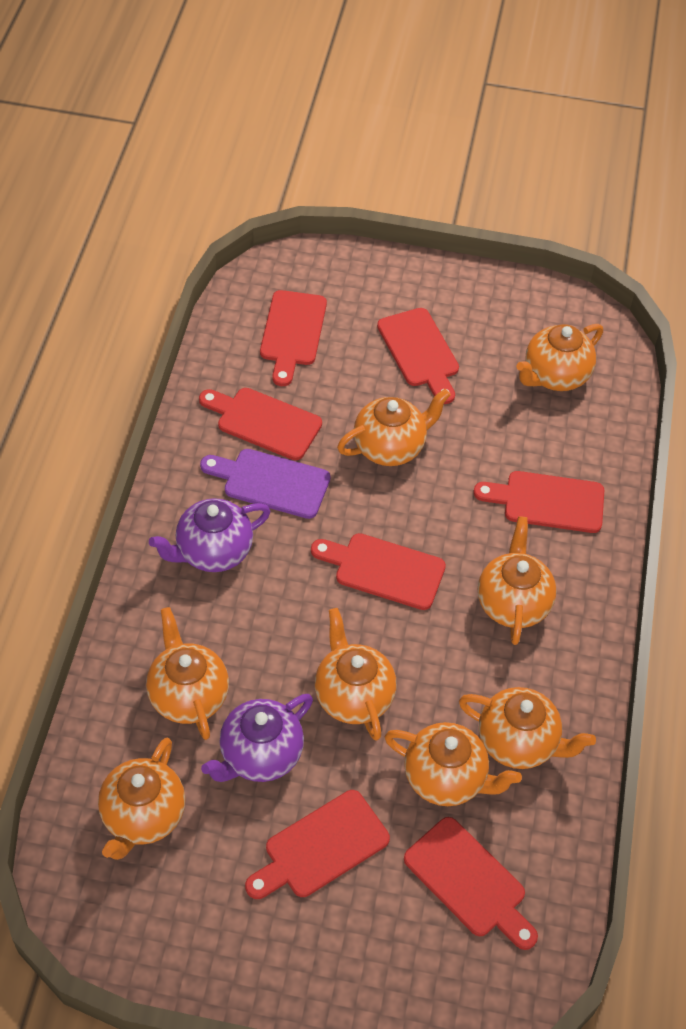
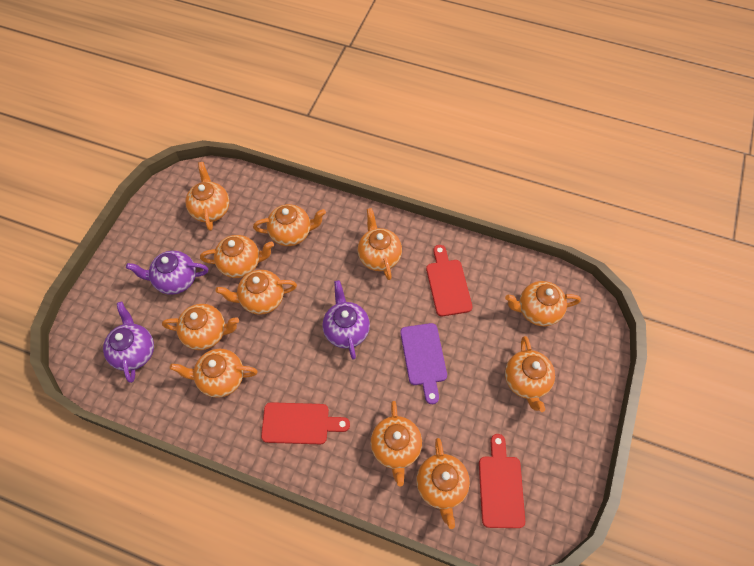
orange teapot: 8 -> 11
purple teapot: 2 -> 3
red cutting board: 7 -> 3

